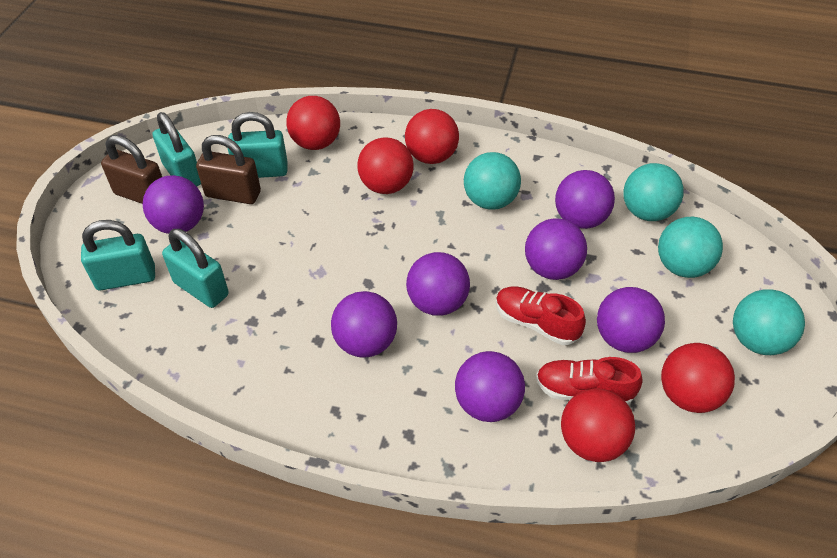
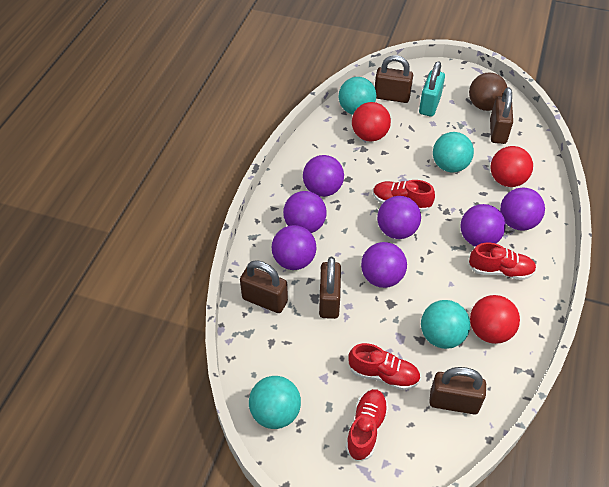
brown ball: 0 -> 1
brown padlock: 2 -> 5
red ball: 5 -> 3
red shoe: 2 -> 4
turquoise padlock: 4 -> 1

